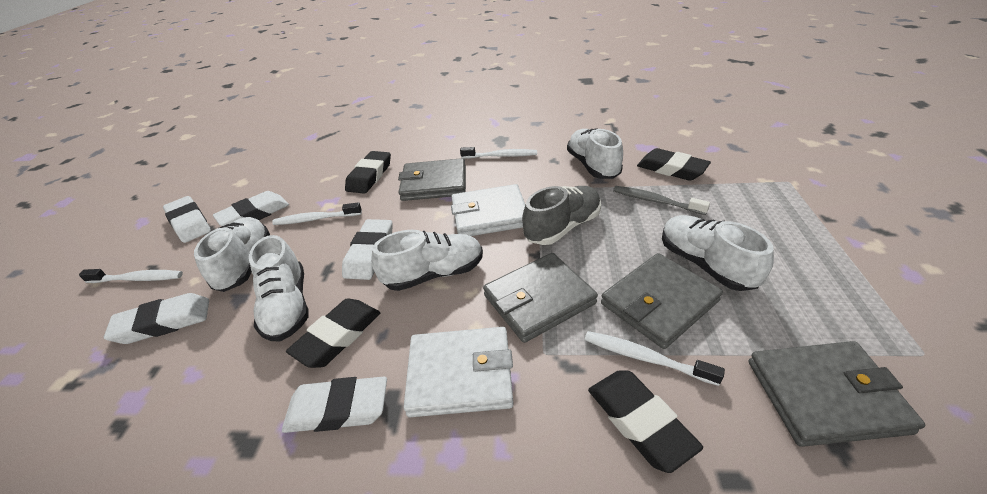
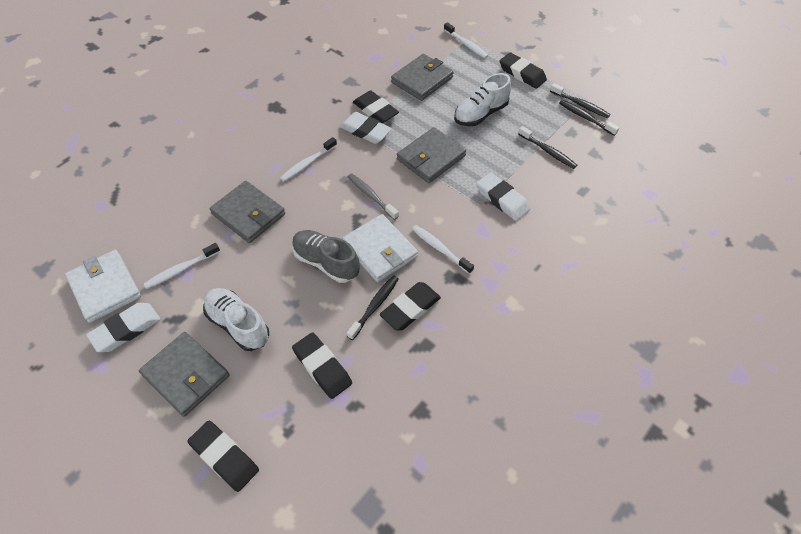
black eraser: 4 -> 5
black toothbrush: 0 -> 4
white eraser: 5 -> 3
white shoe: 5 -> 2

